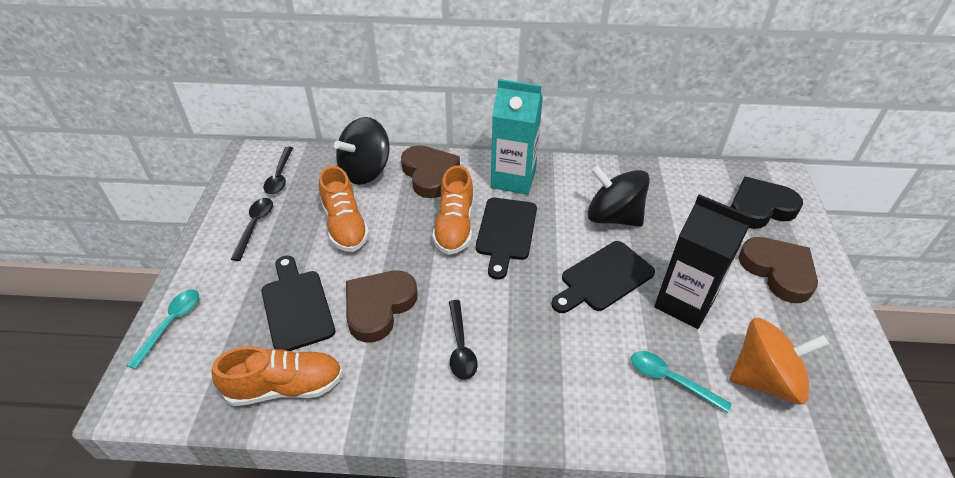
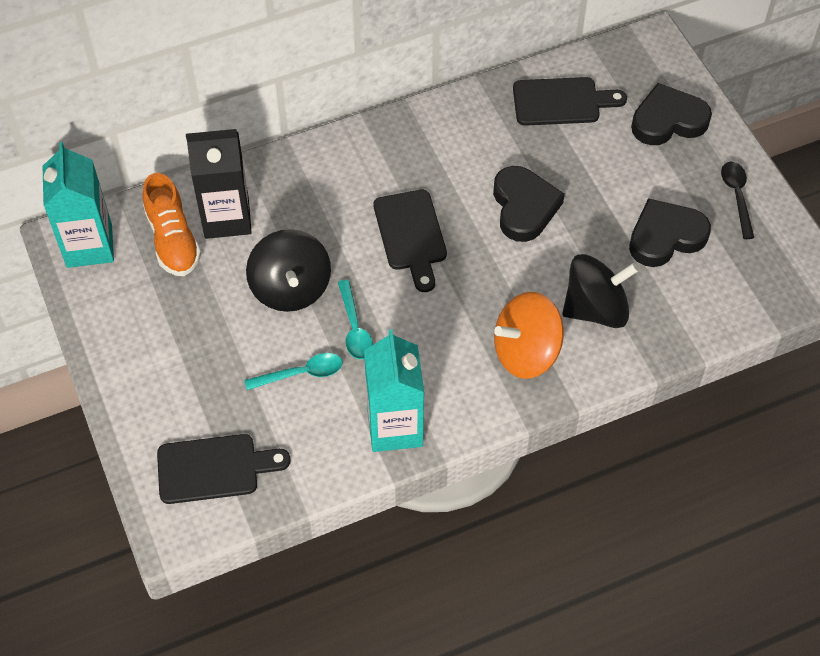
black heart: 1 -> 3
black spoon: 3 -> 1
brown heart: 3 -> 0
orange shoe: 3 -> 1
turquoise carton: 1 -> 2

